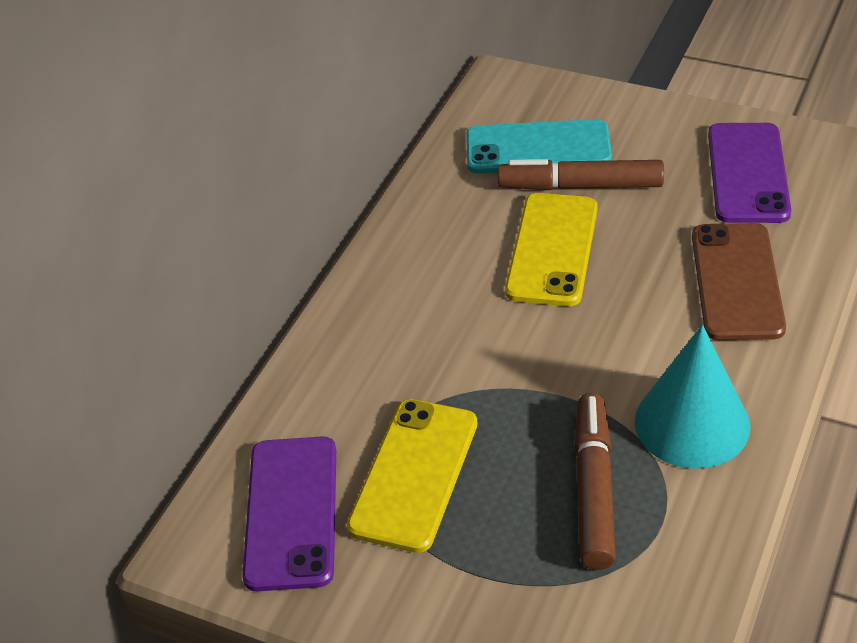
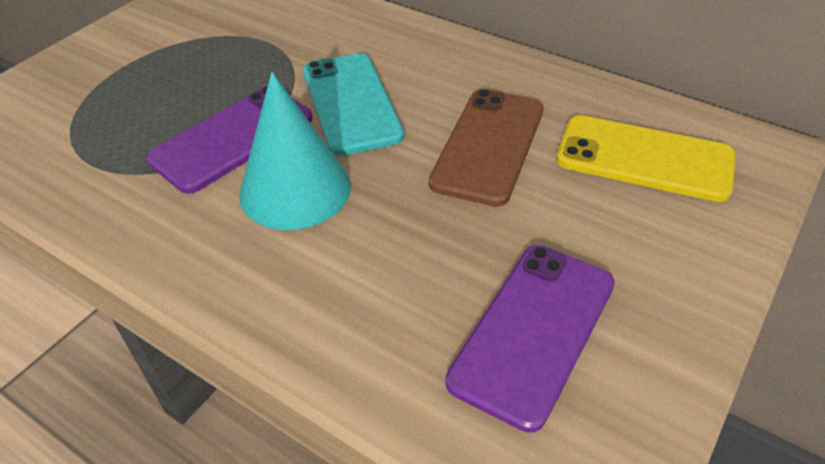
brown marker: 2 -> 0
yellow phone: 2 -> 1

